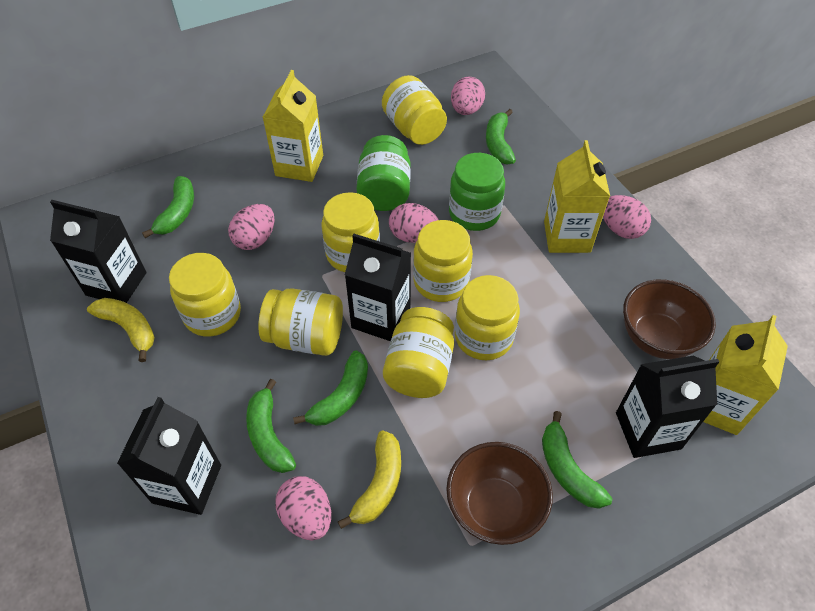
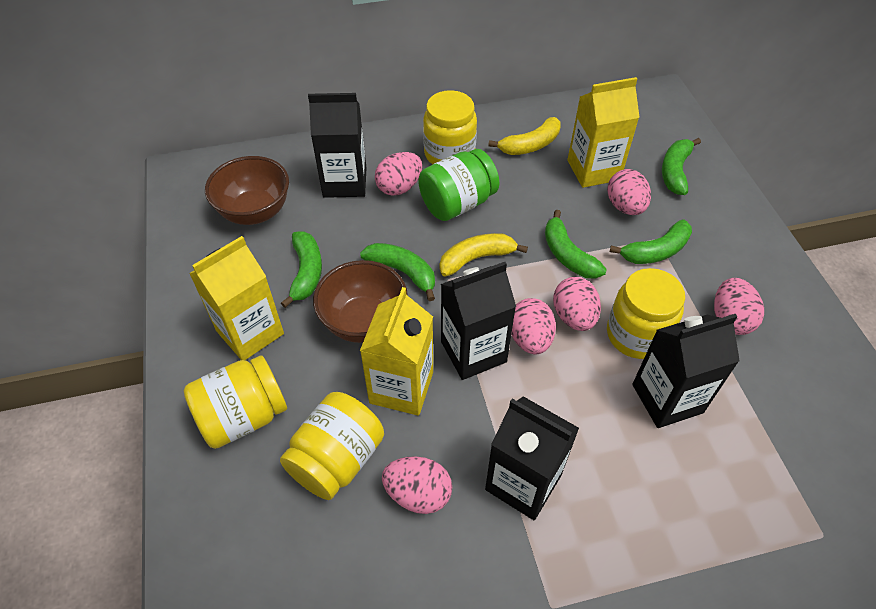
green jar: 2 -> 1
pink egg: 5 -> 6
yellow jar: 7 -> 4

